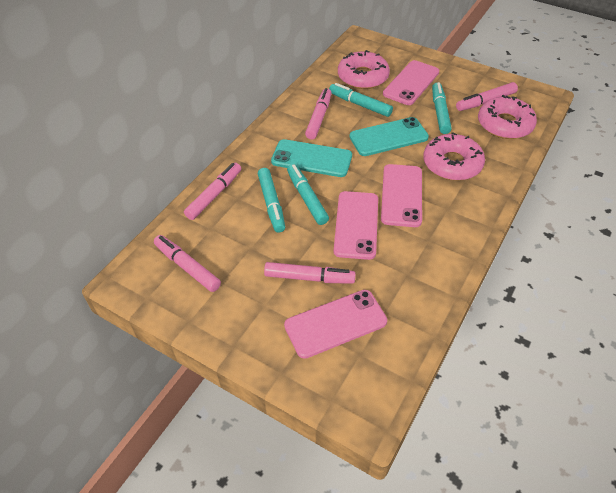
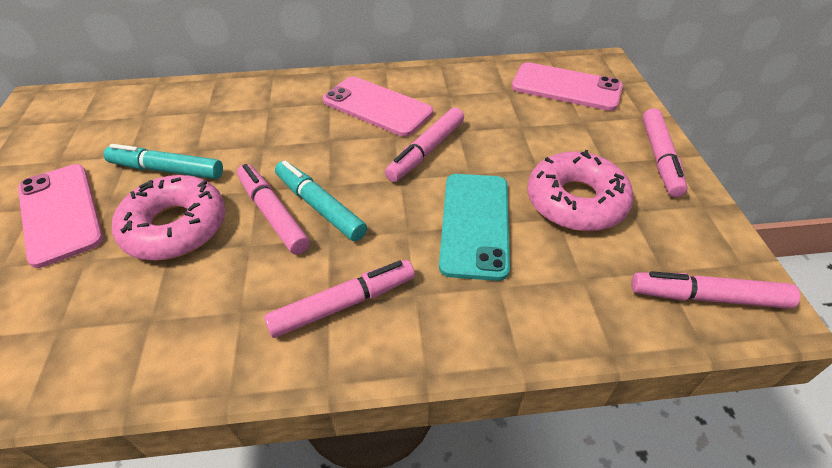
pink donut: 3 -> 2
pink phone: 4 -> 3
turquoise marker: 4 -> 2
turquoise phone: 2 -> 1

